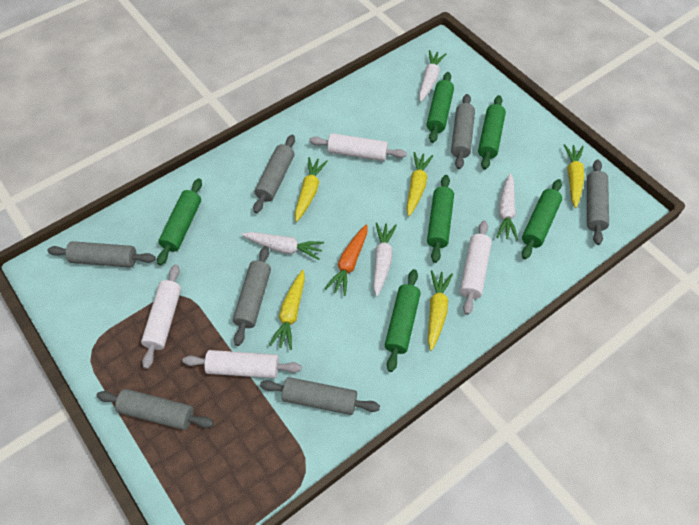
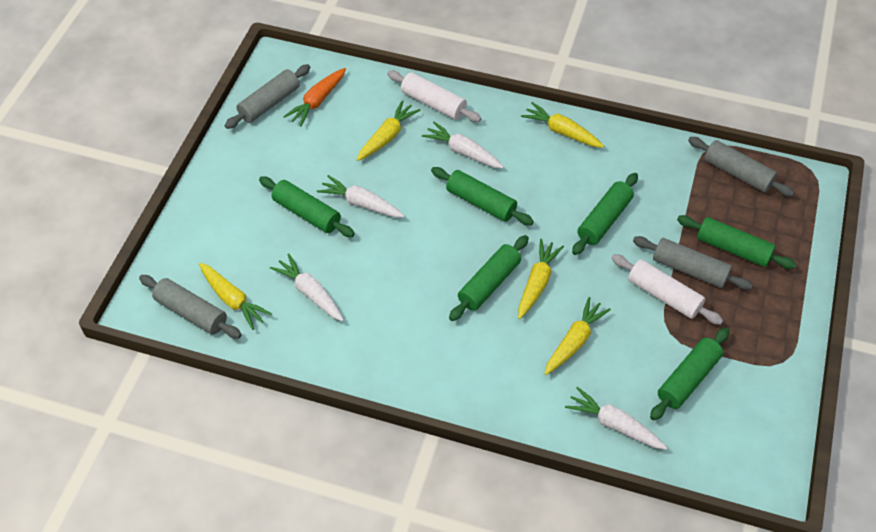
grey rolling pin: 7 -> 4
white rolling pin: 4 -> 2

